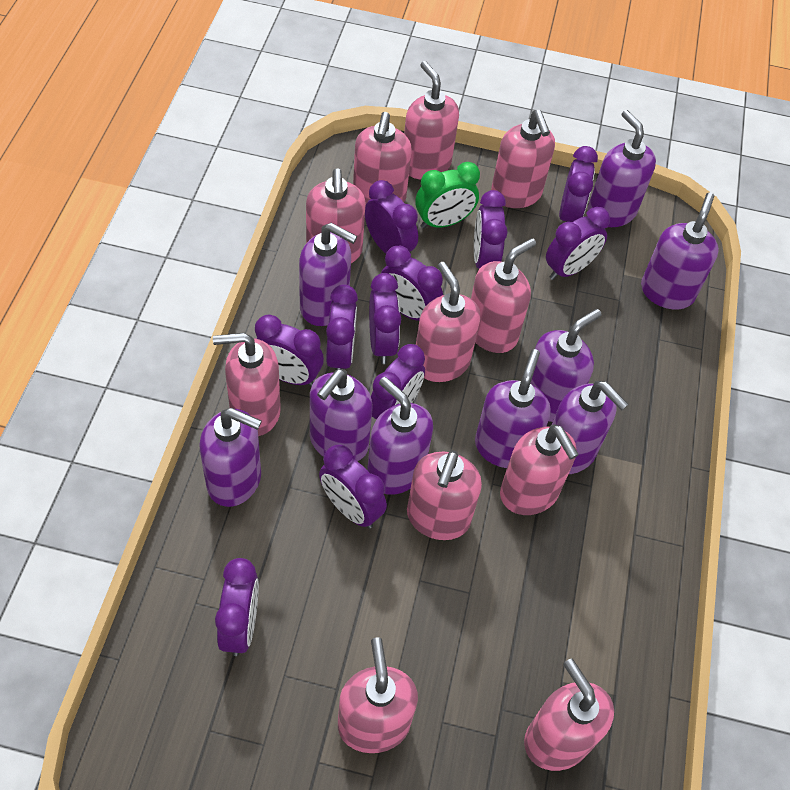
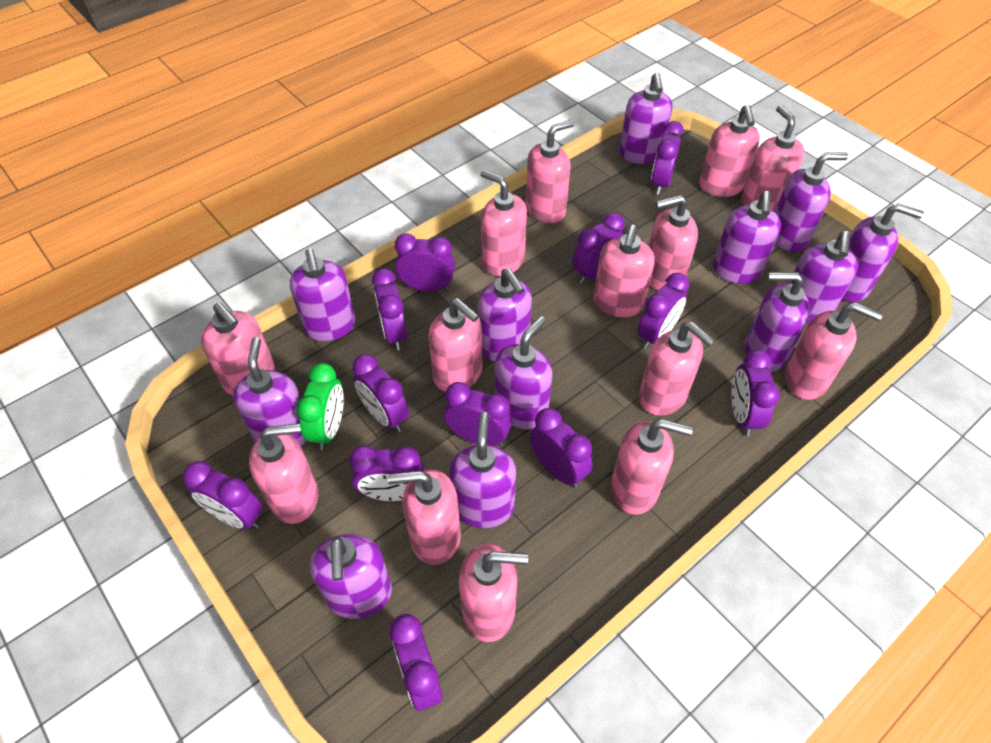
pink soap dispenser: 11 -> 14
purple clock: 11 -> 12
purple soap dispenser: 9 -> 12

